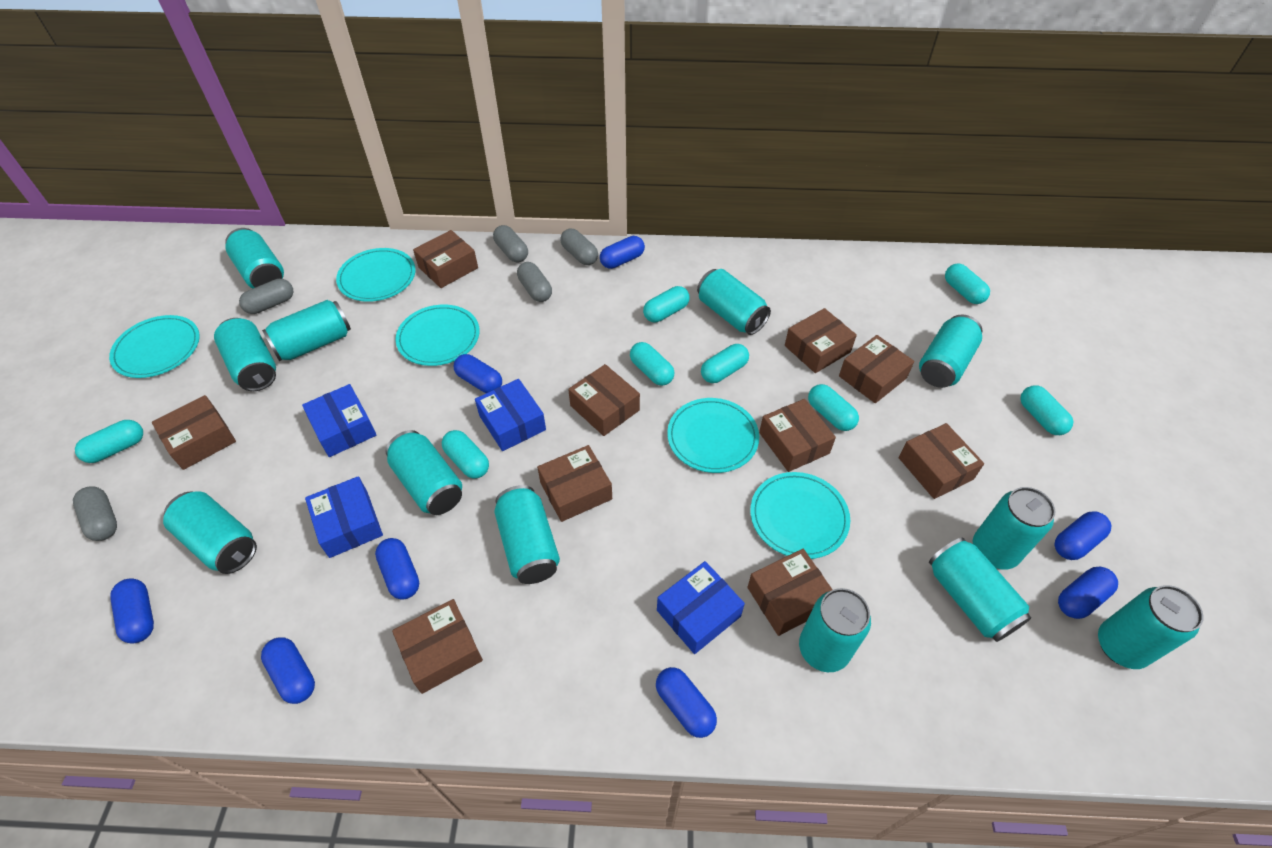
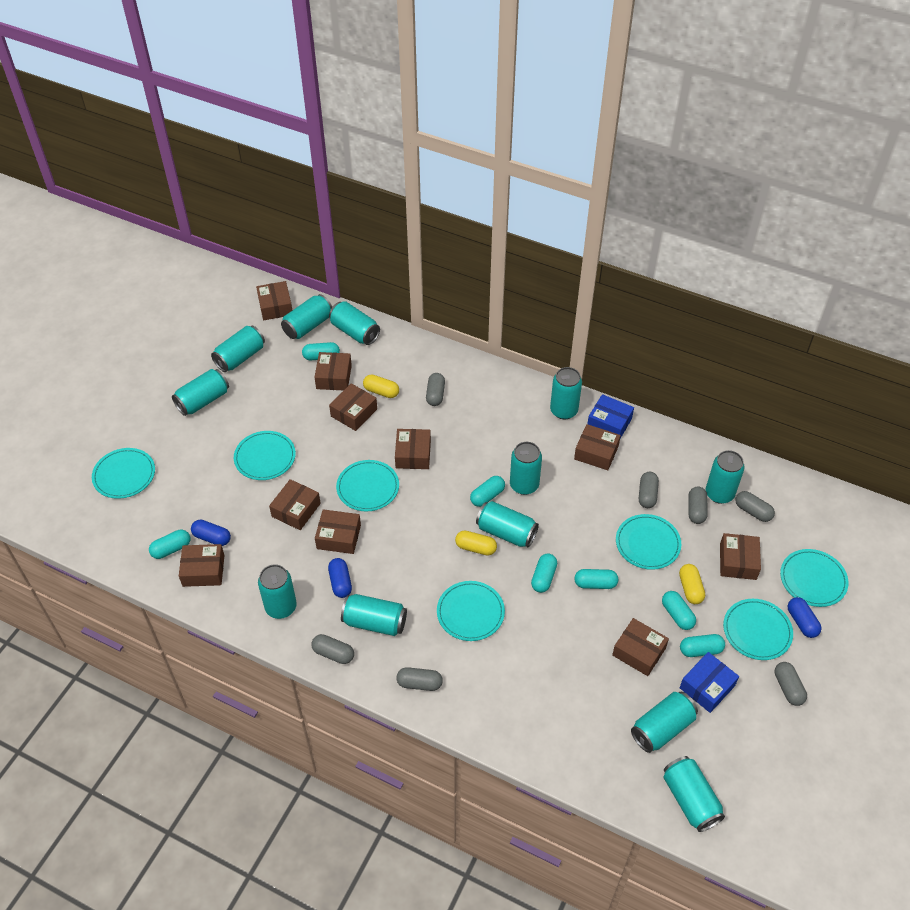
blue box: 4 -> 2
blue capsule: 8 -> 3
grey capsule: 5 -> 7
turquoise capsule: 8 -> 7
turquoise plate: 5 -> 7
yellow capsule: 0 -> 3

